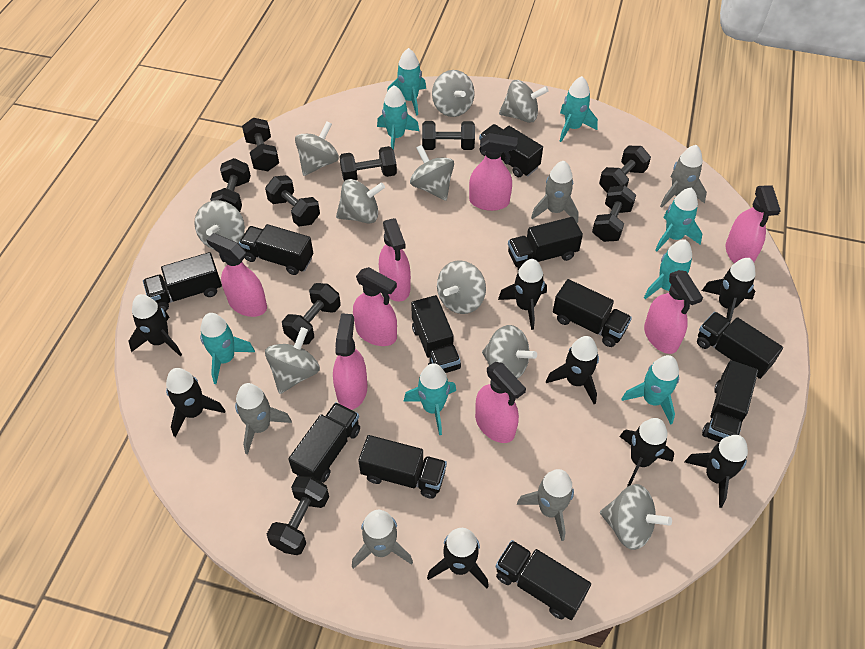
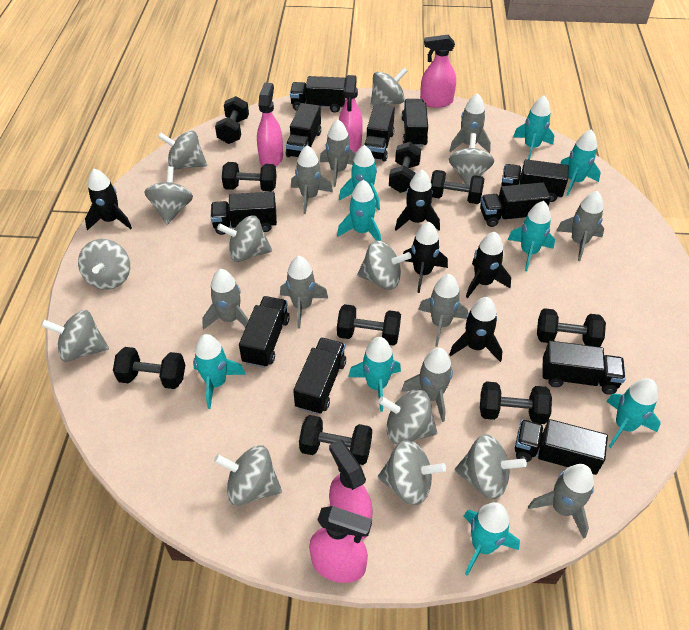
black rocket: 8 -> 5
grey rocket: 5 -> 9
grey spinning top: 10 -> 12
pink spray bottle: 8 -> 5
turquoise rocket: 8 -> 9

